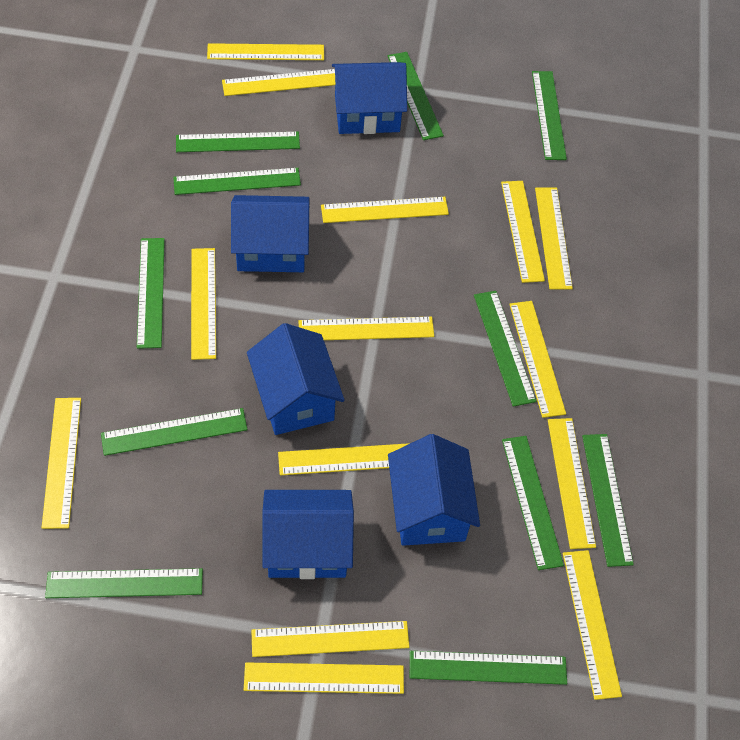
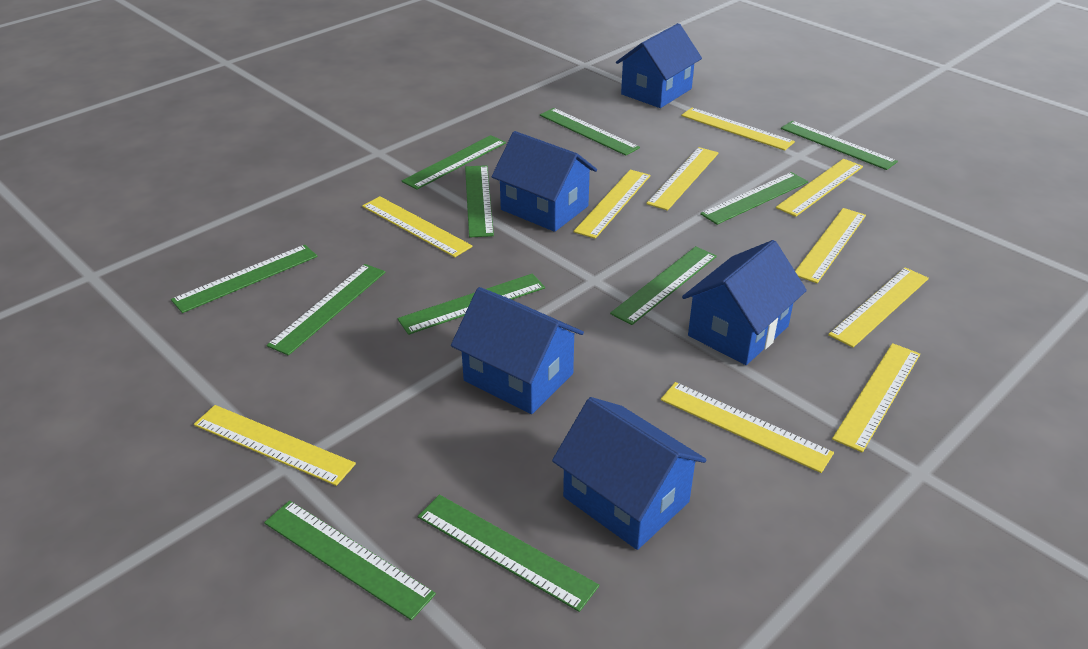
yellow ruler: 14 -> 10

